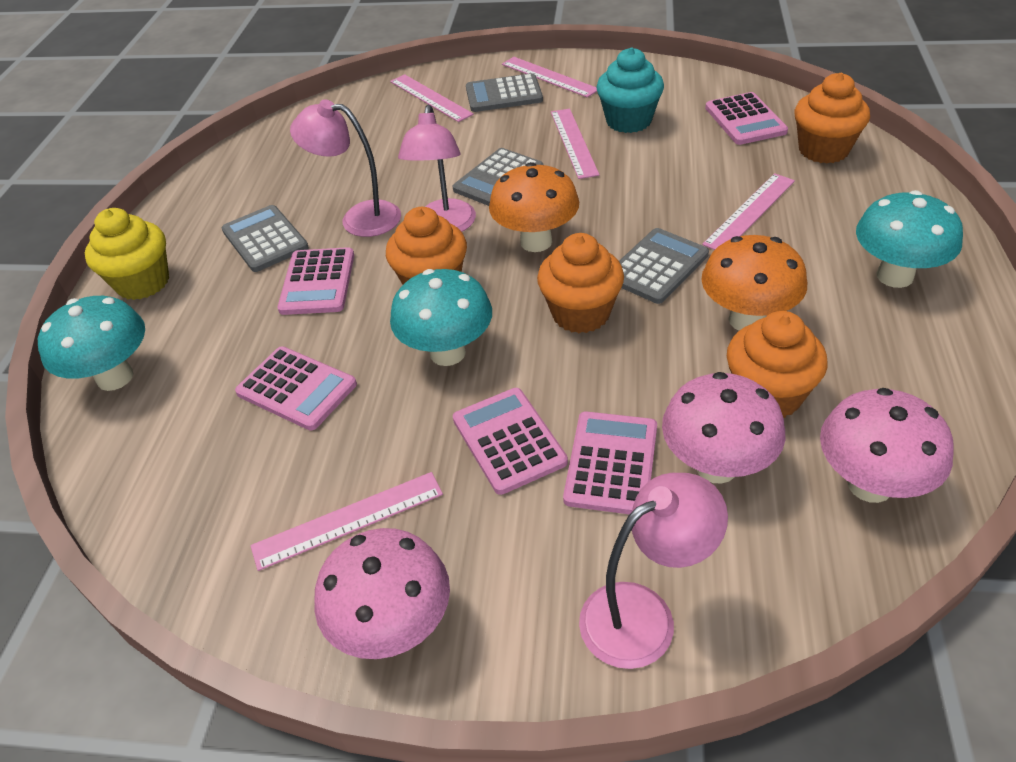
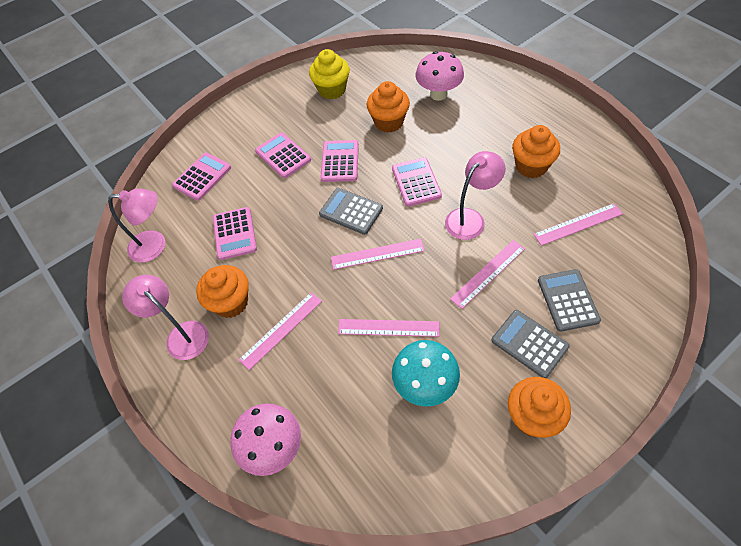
grey calculator: 4 -> 3
orange mushroom: 2 -> 0
pink mushroom: 3 -> 2
turquoise cupcake: 1 -> 0
turquoise mushroom: 3 -> 1

